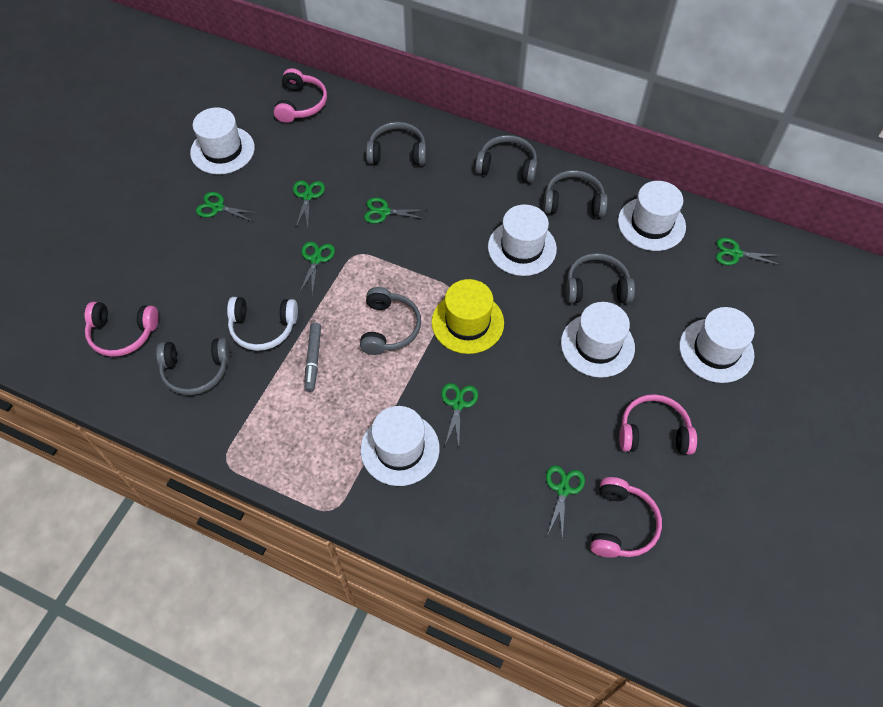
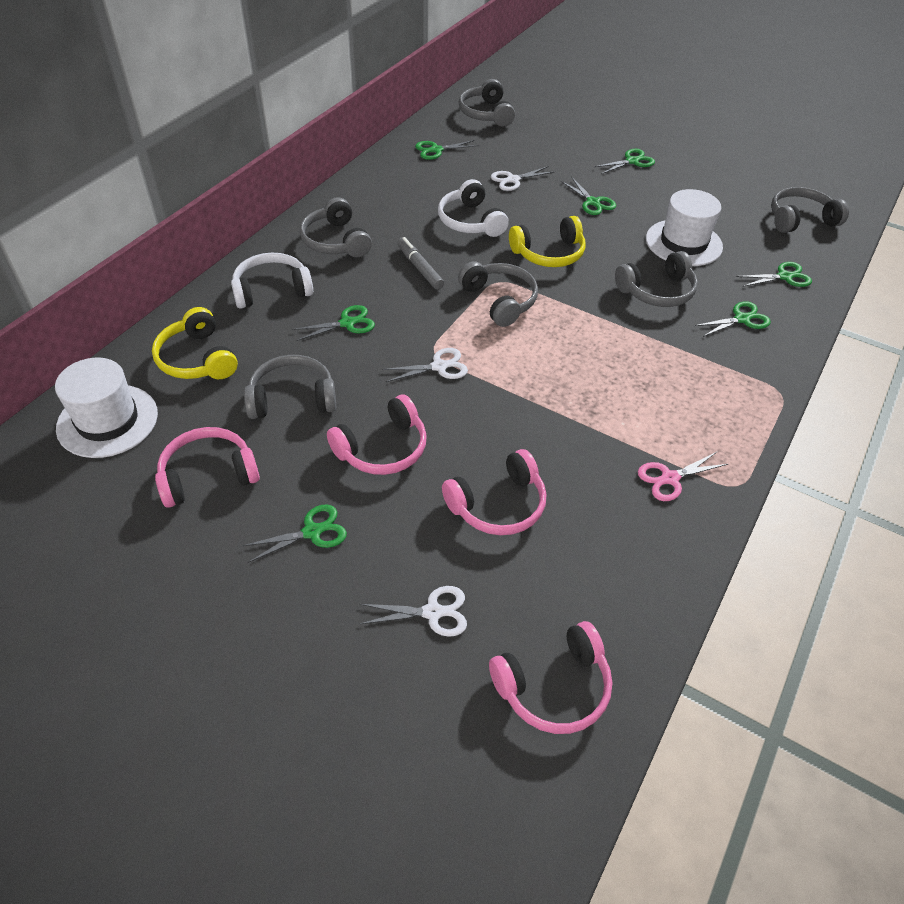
pink scissors: 0 -> 1
white hat: 6 -> 2
white headphones: 1 -> 2
white scissors: 0 -> 3
yellow hat: 1 -> 0
yellow headphones: 0 -> 2

